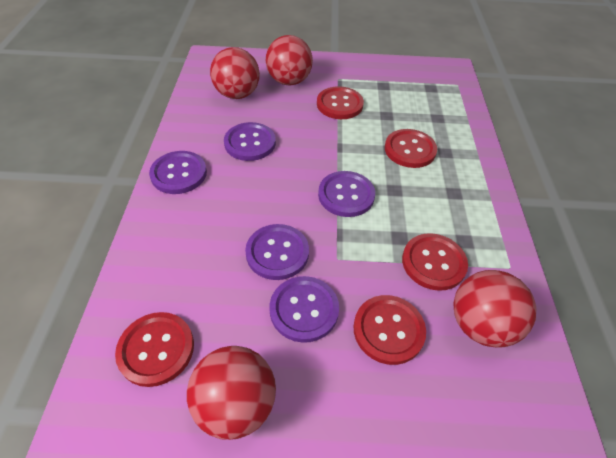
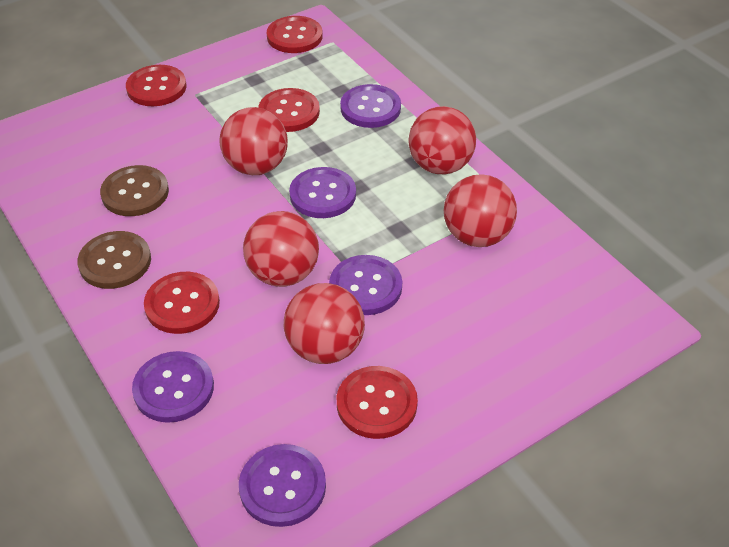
brown button: 0 -> 2
red ball: 4 -> 5

